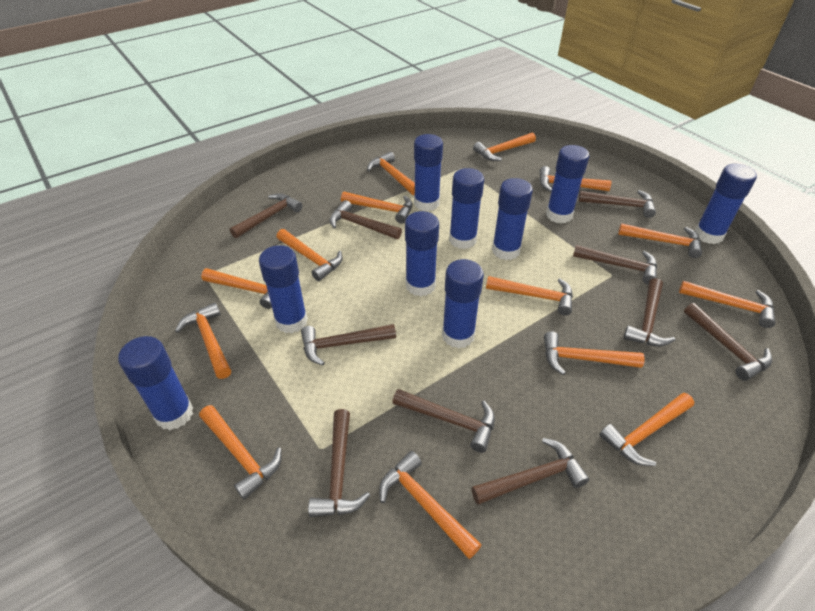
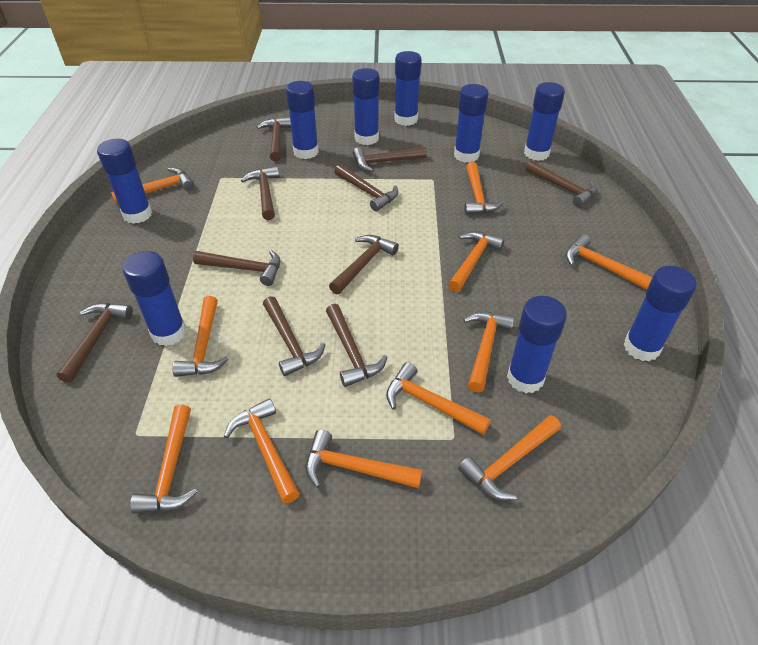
orange hammer: 14 -> 11

